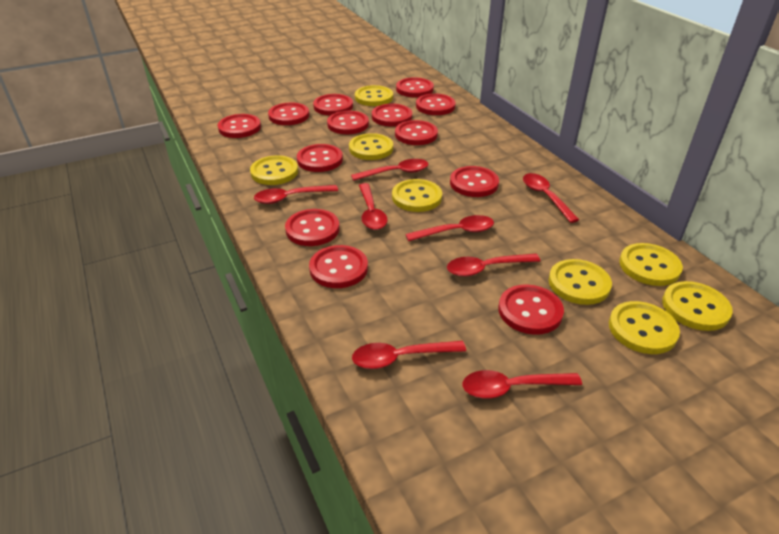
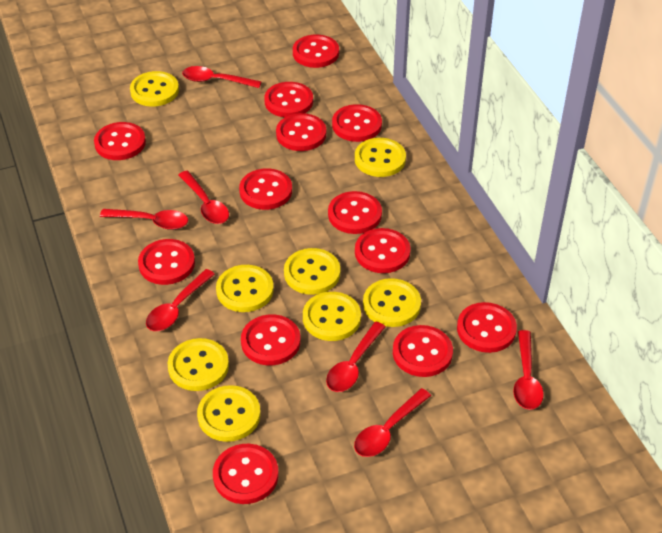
red spoon: 8 -> 7

